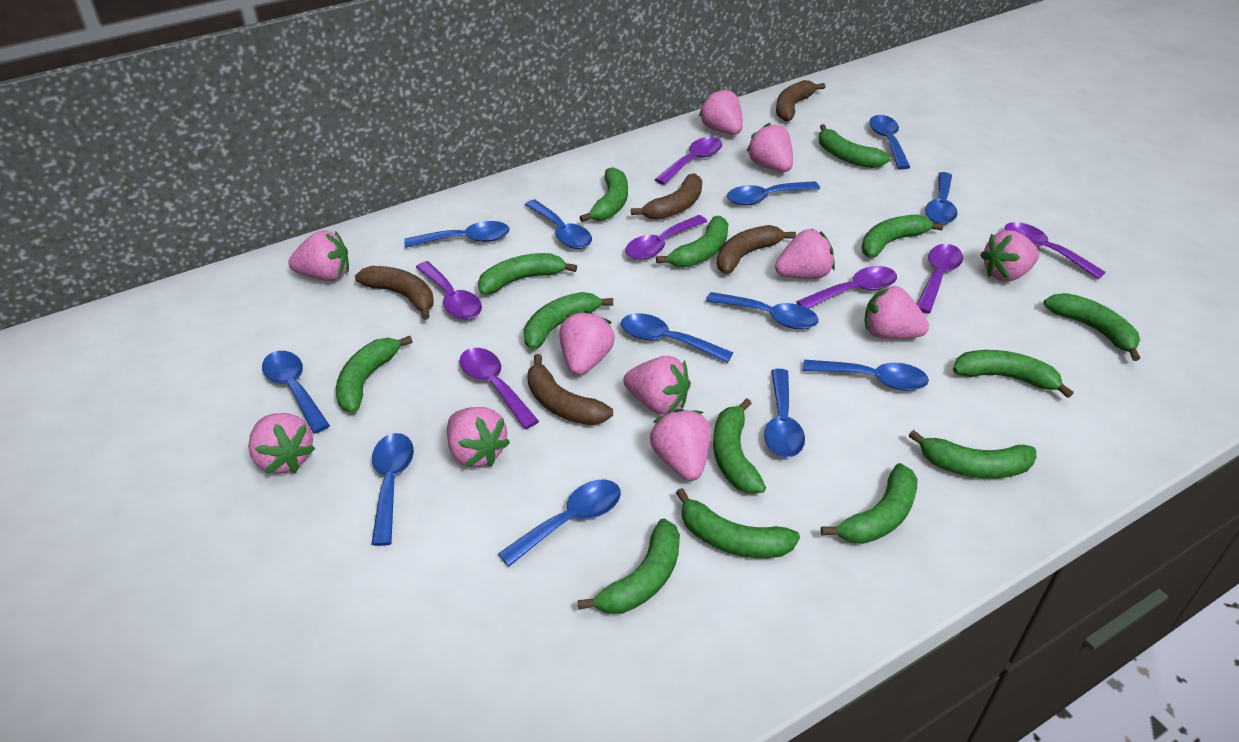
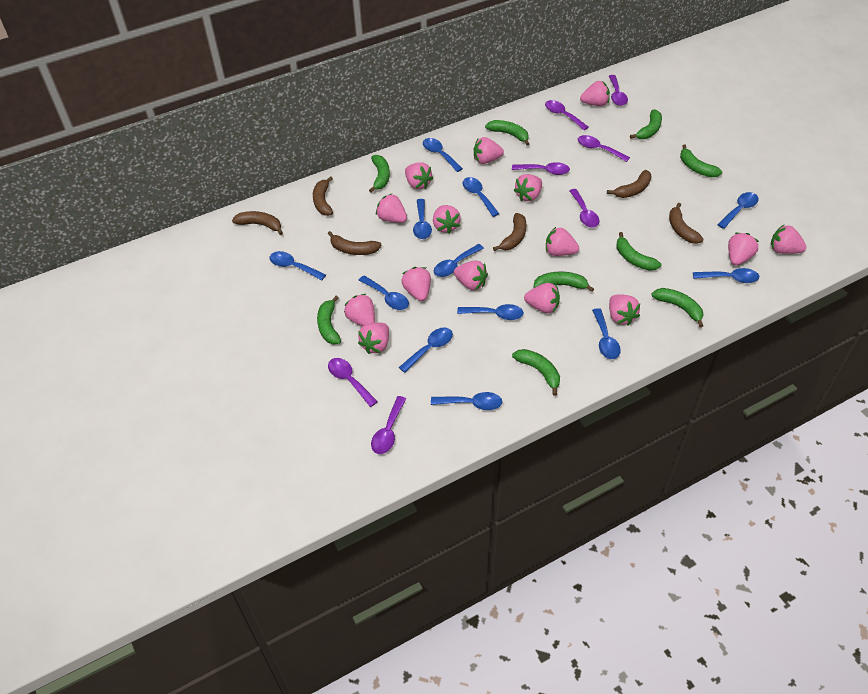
brown banana: 5 -> 6
green banana: 14 -> 9
pink strawberry: 11 -> 15

